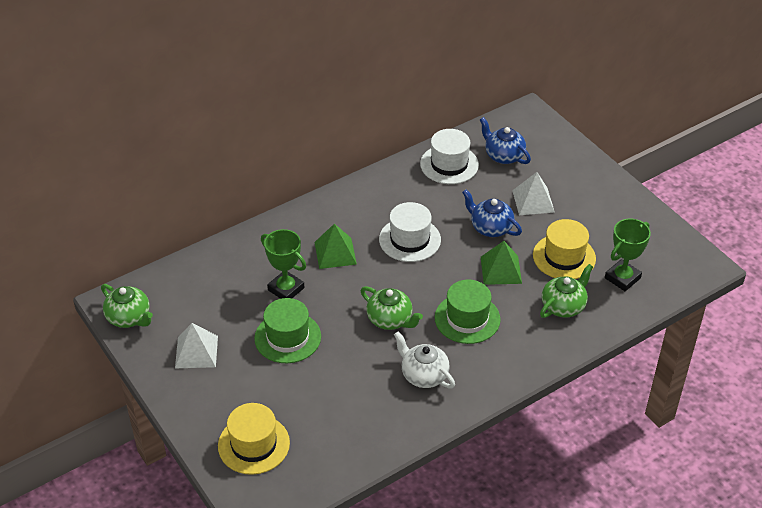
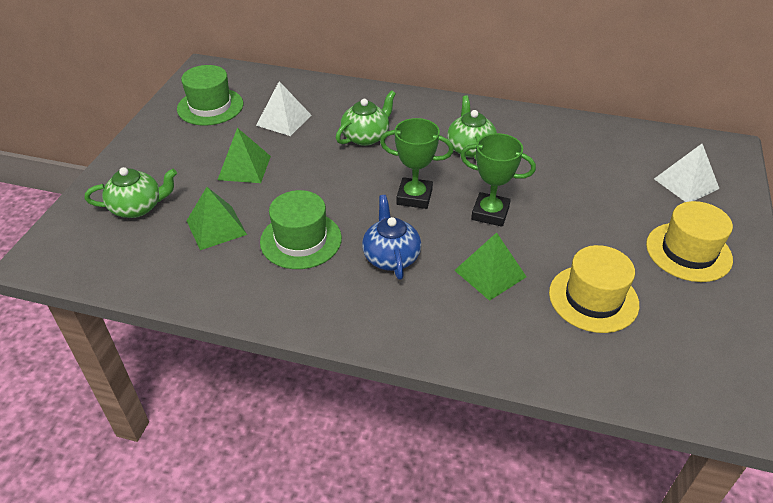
blue teapot: 2 -> 1
green pyramid: 2 -> 3
white hat: 2 -> 0
white teapot: 1 -> 0

